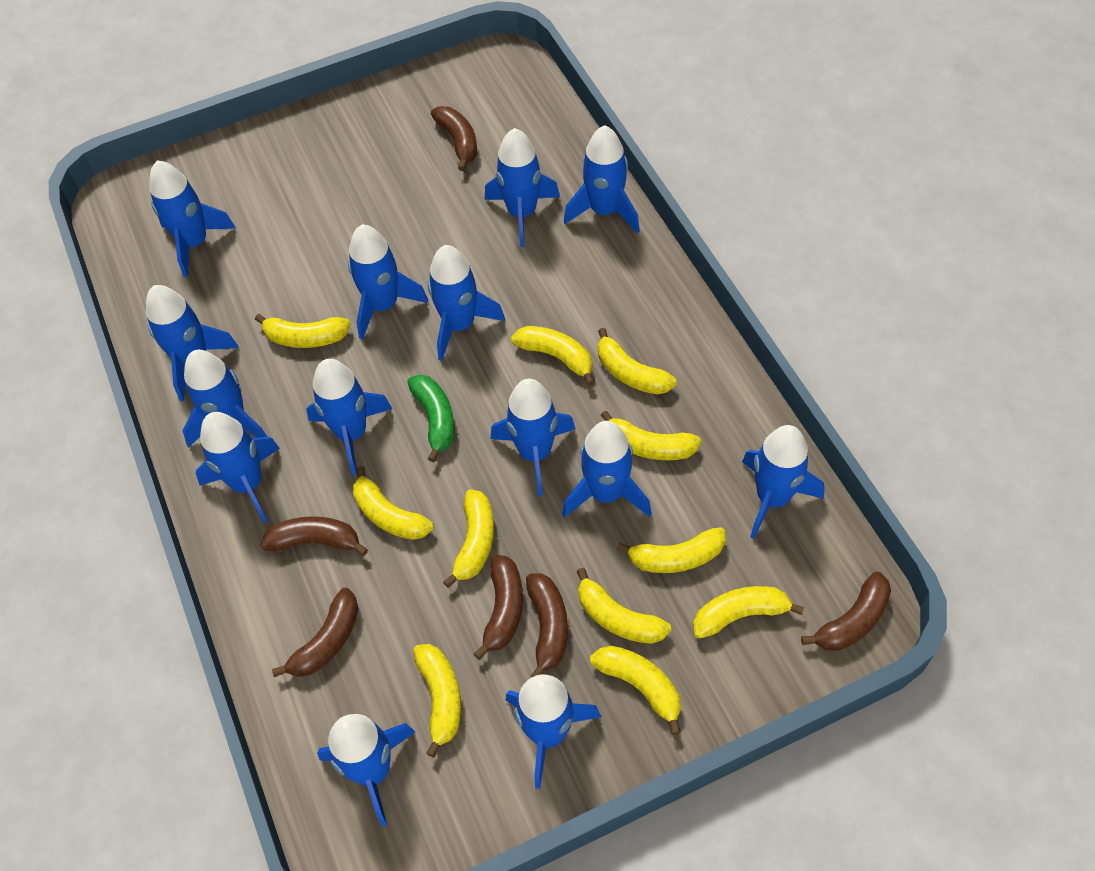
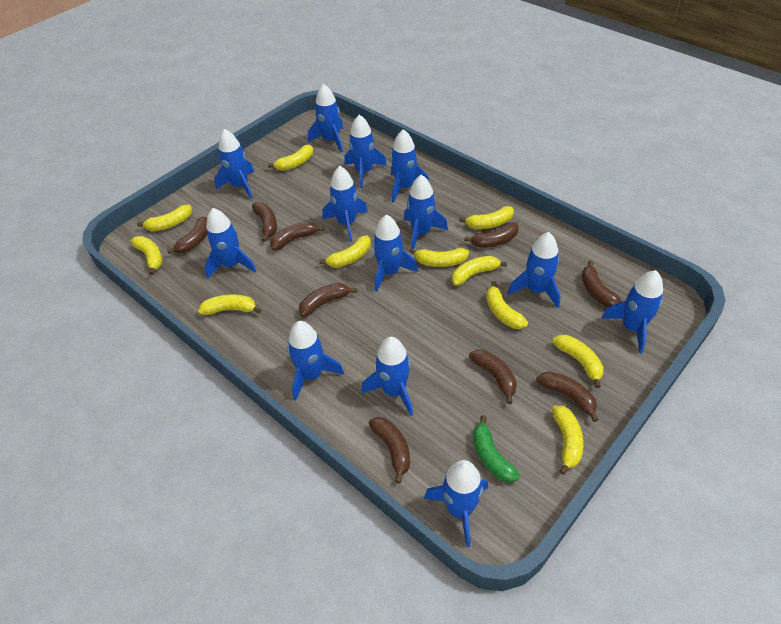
blue rocket: 14 -> 13
brown banana: 6 -> 9

